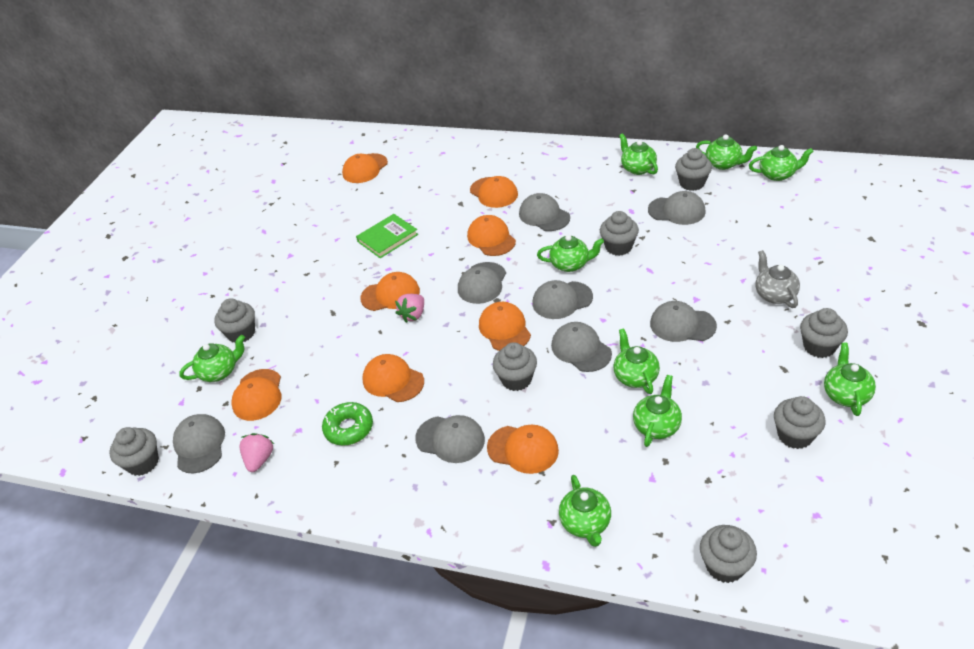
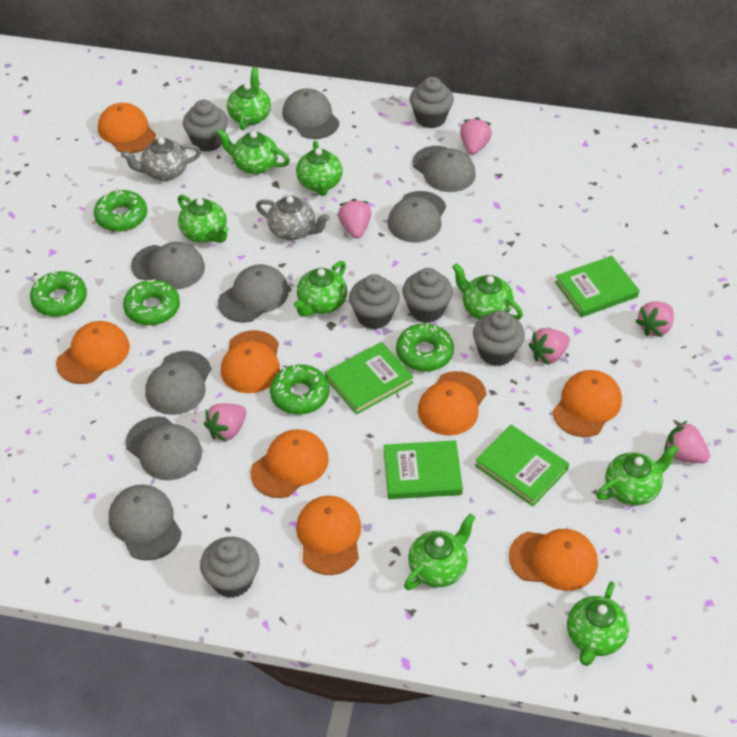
green book: 1 -> 4
green donut: 1 -> 5
grey cupcake: 8 -> 6
grey teapot: 1 -> 2
pink strawberry: 2 -> 6

